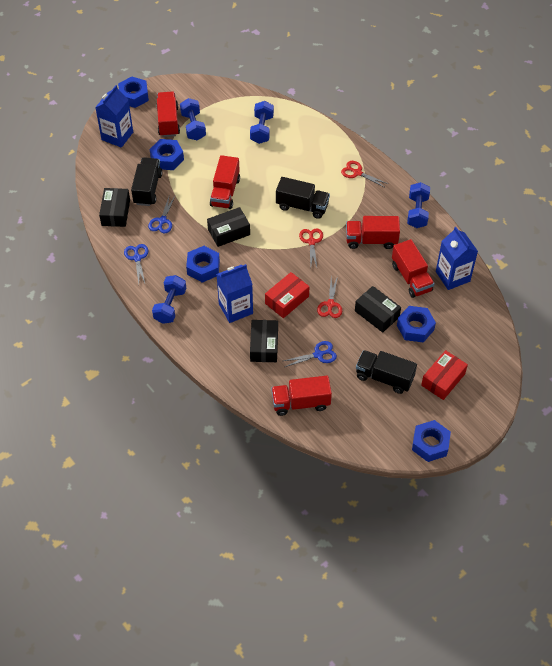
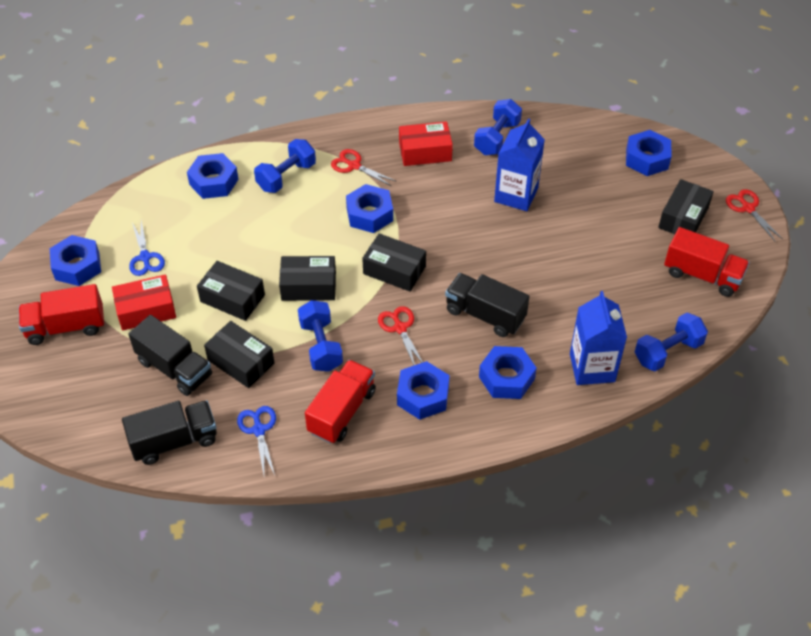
black box: 4 -> 5
blue carton: 3 -> 2
blue nut: 5 -> 6
blue scissors: 3 -> 2
red truck: 5 -> 3

